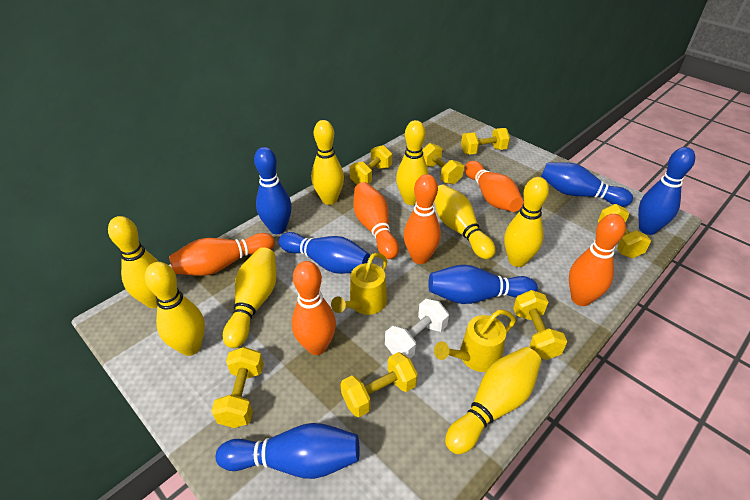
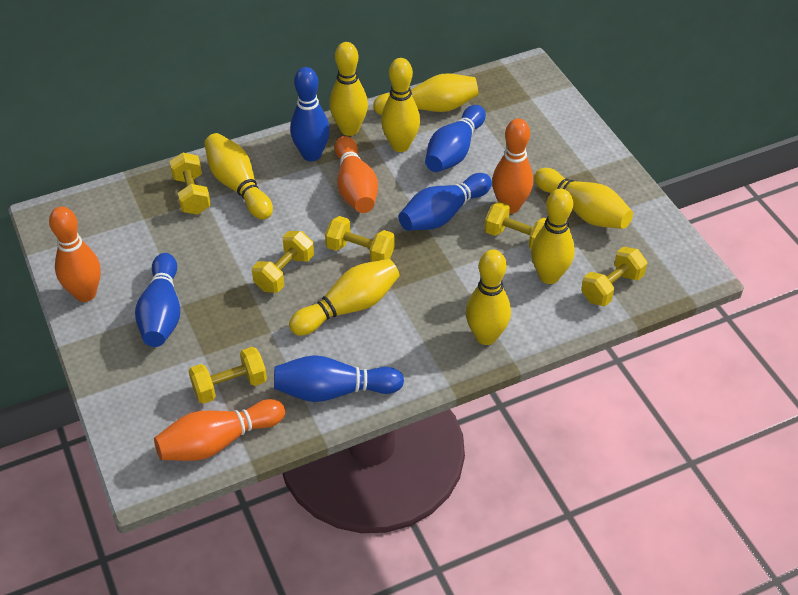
blue bowling pin: 6 -> 5
orange bowling pin: 6 -> 4
white dumbbell: 1 -> 0
yellow dumbbell: 7 -> 6
yellow watering can: 2 -> 0

